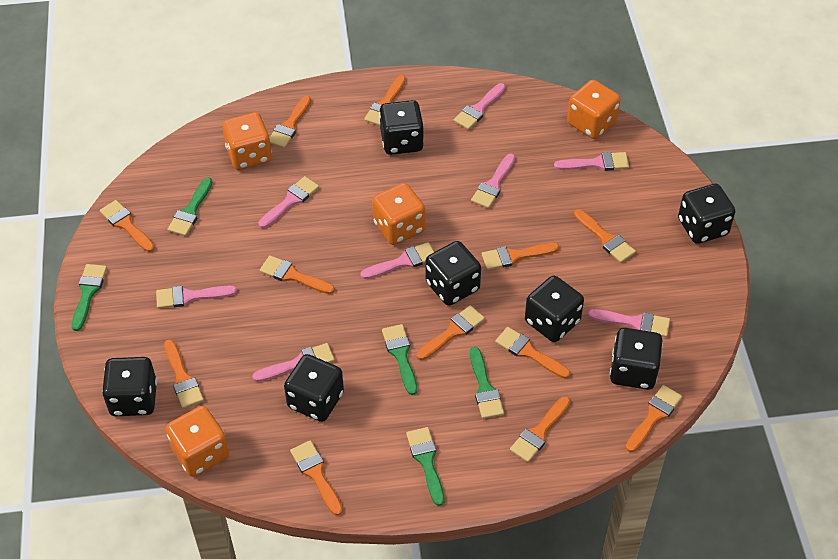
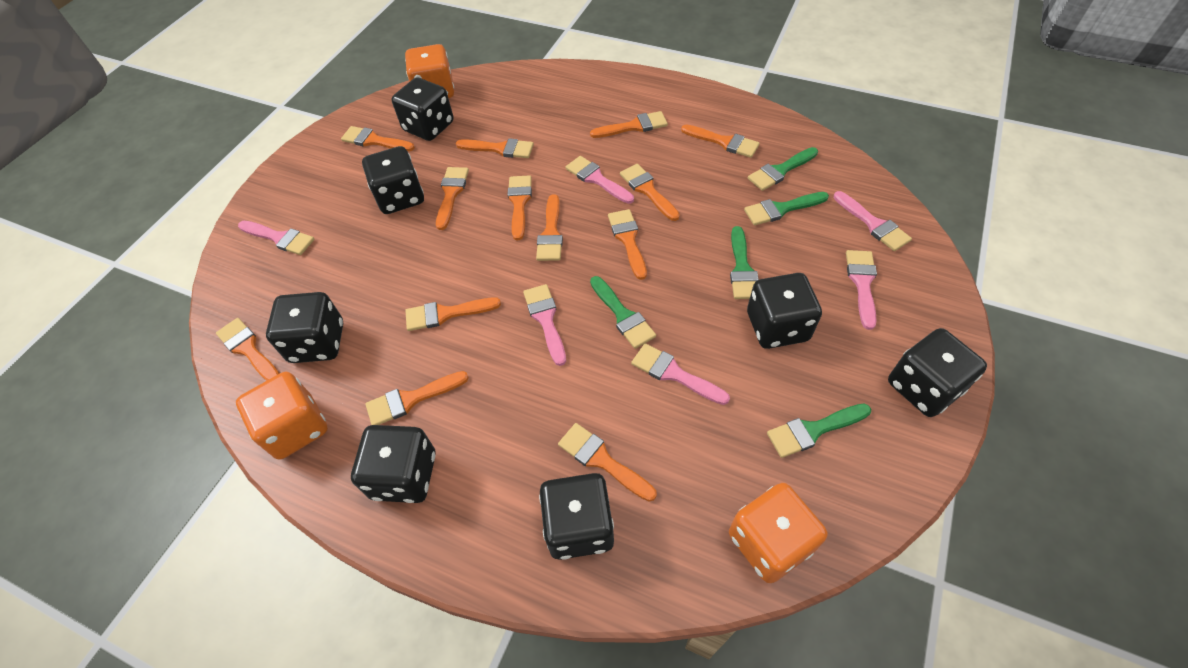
orange brush: 12 -> 13
orange dice: 4 -> 3
pink brush: 8 -> 6

